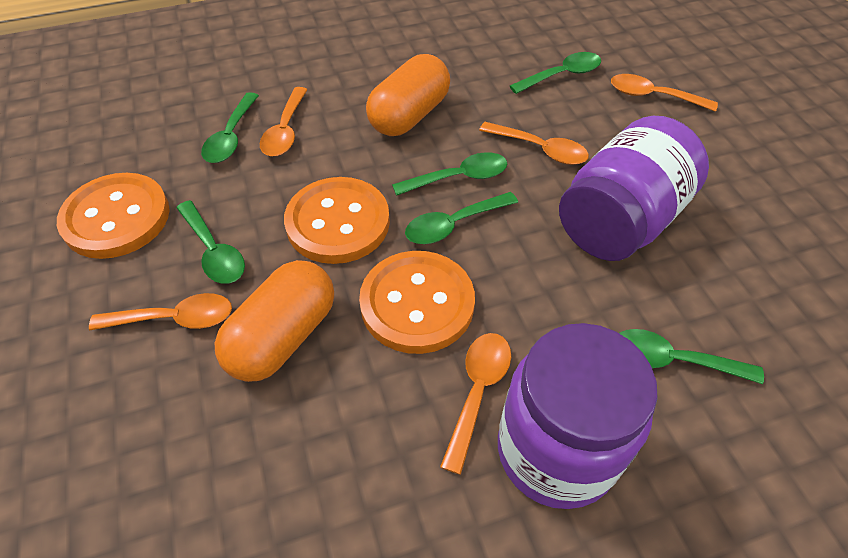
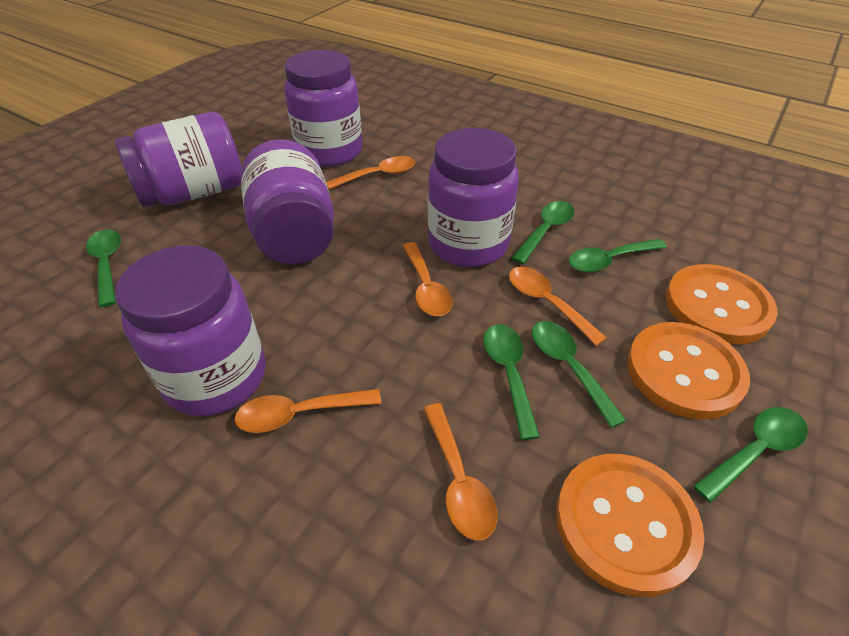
orange capsule: 2 -> 0
purple jar: 2 -> 5

